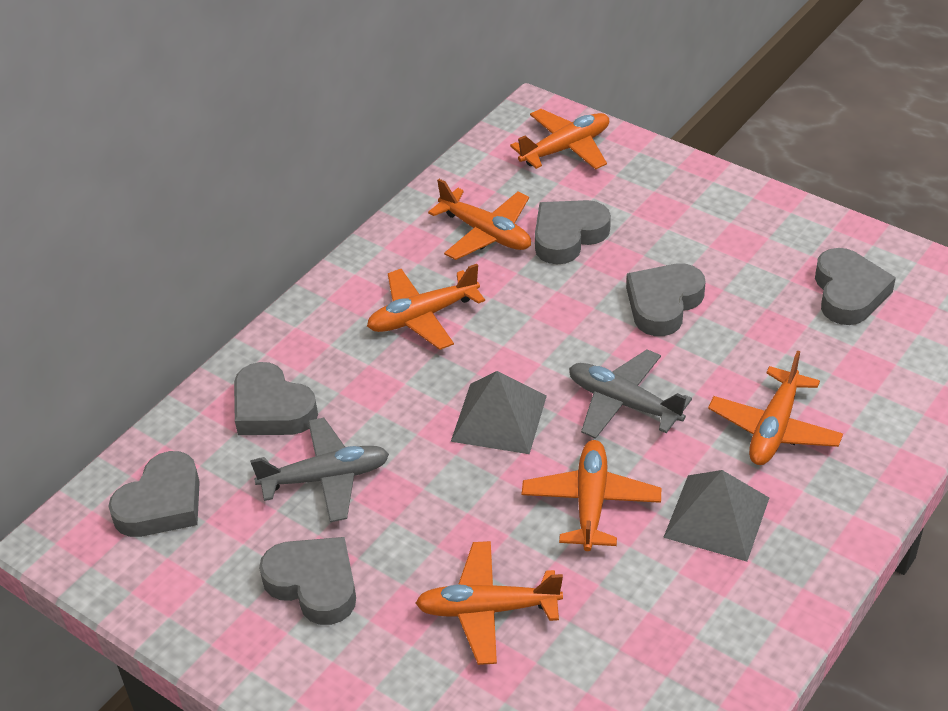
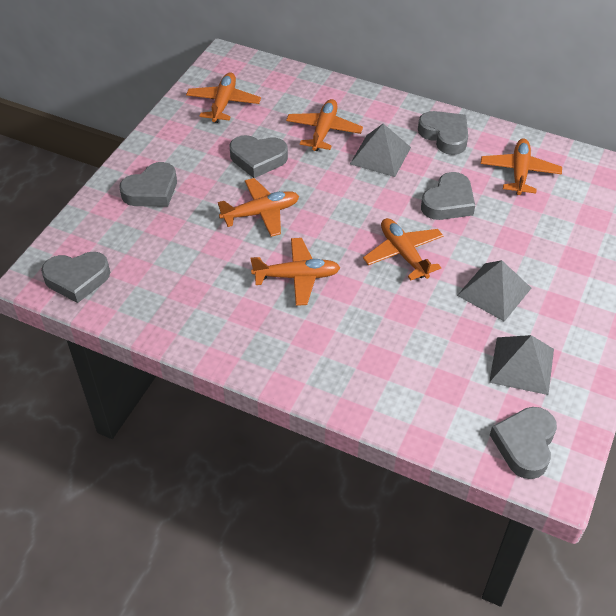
grey plane: 2 -> 0
grey pyramid: 2 -> 3

